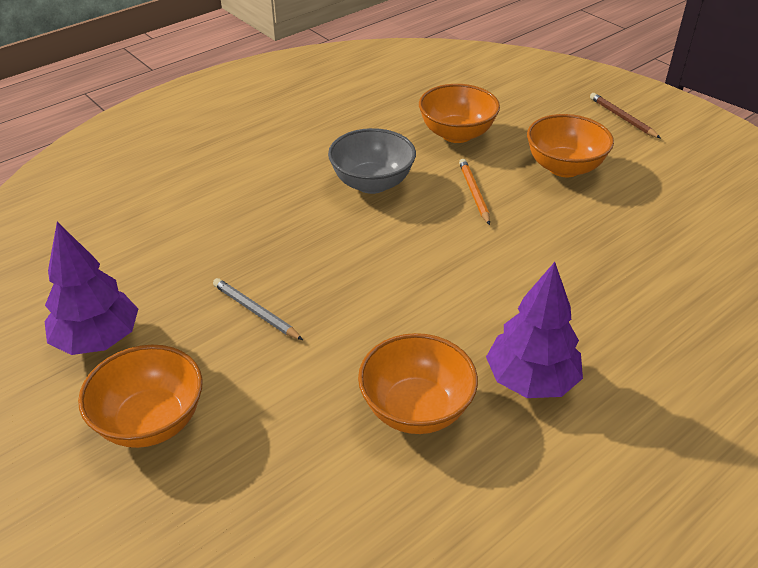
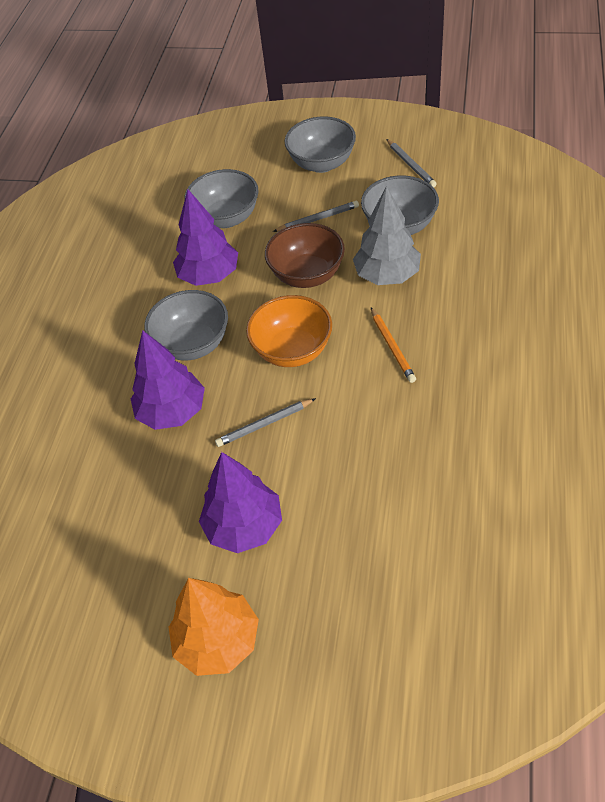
brown bowl: 0 -> 1
brown pencil: 1 -> 0
grey bowl: 1 -> 4
grey pencil: 1 -> 3
grey tree: 0 -> 1
orange bowl: 4 -> 1
orange tree: 0 -> 1
purple tree: 2 -> 3

